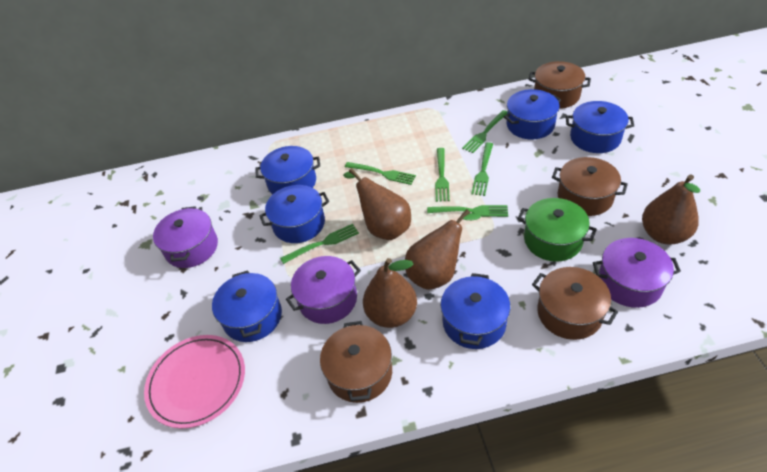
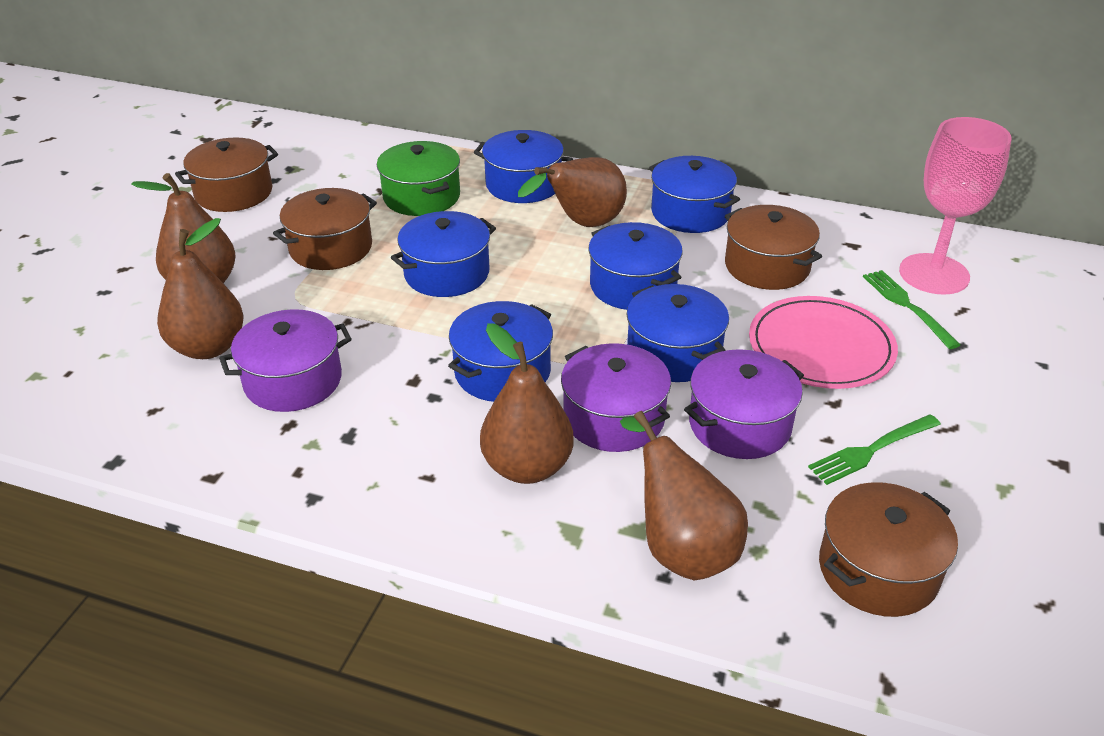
brown pear: 4 -> 5
green fork: 6 -> 2
pink goblet: 0 -> 1

